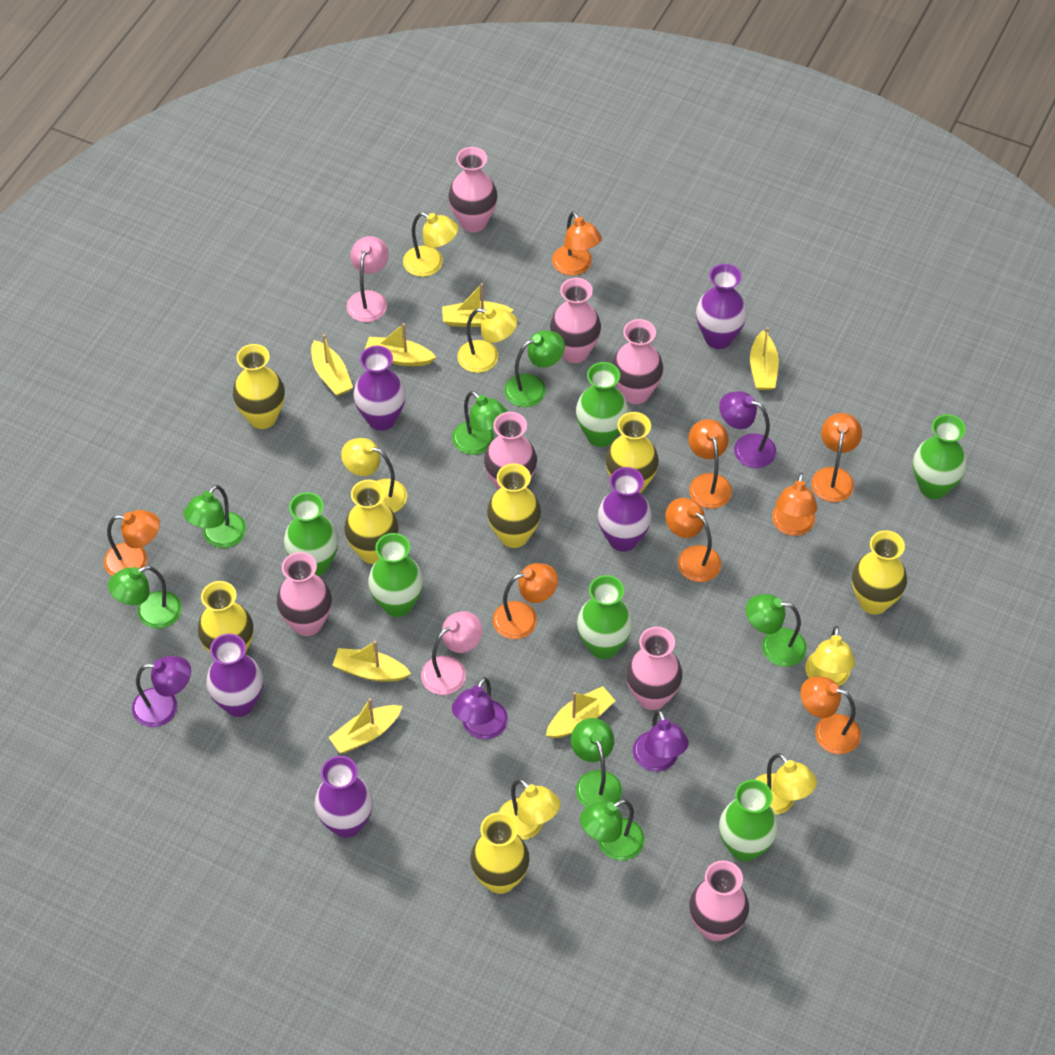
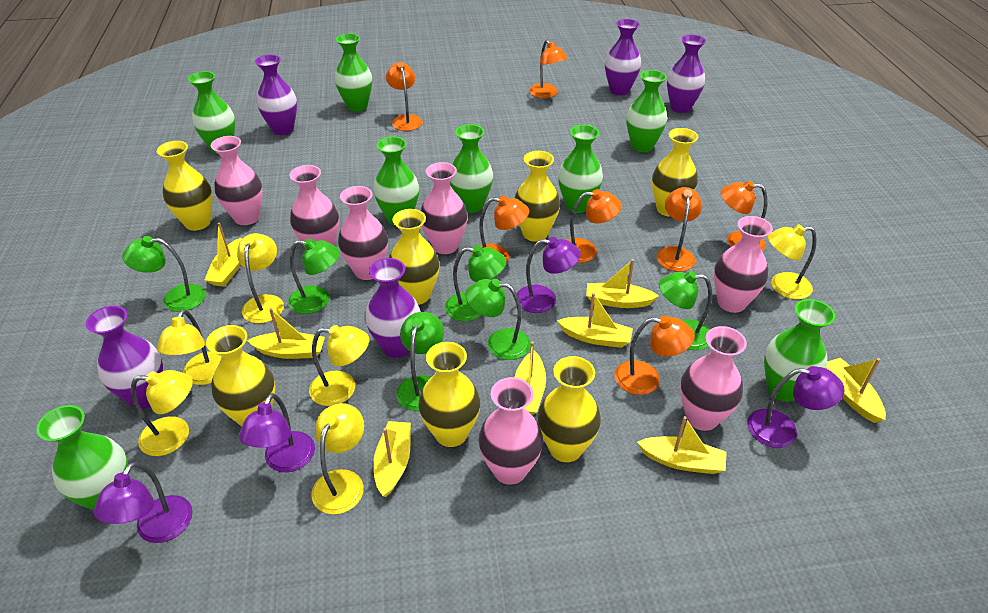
green lamp: 7 -> 6
green vase: 6 -> 8
orange lamp: 8 -> 7
pink lamp: 2 -> 0
yellow boat: 7 -> 8

